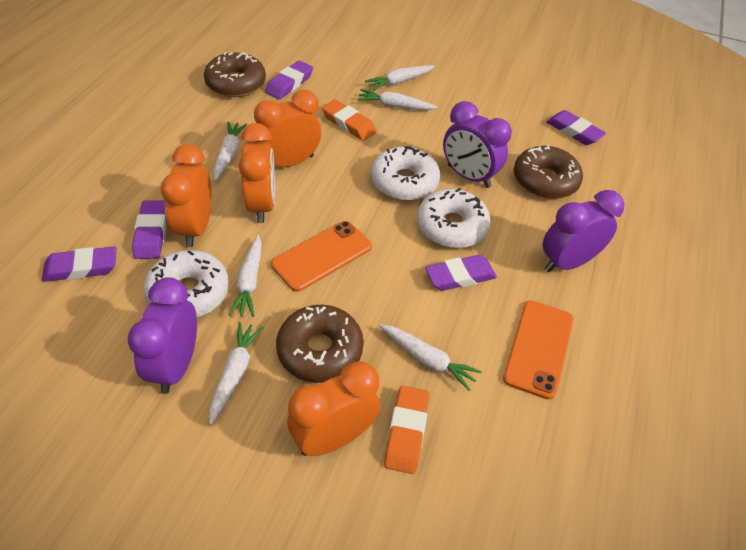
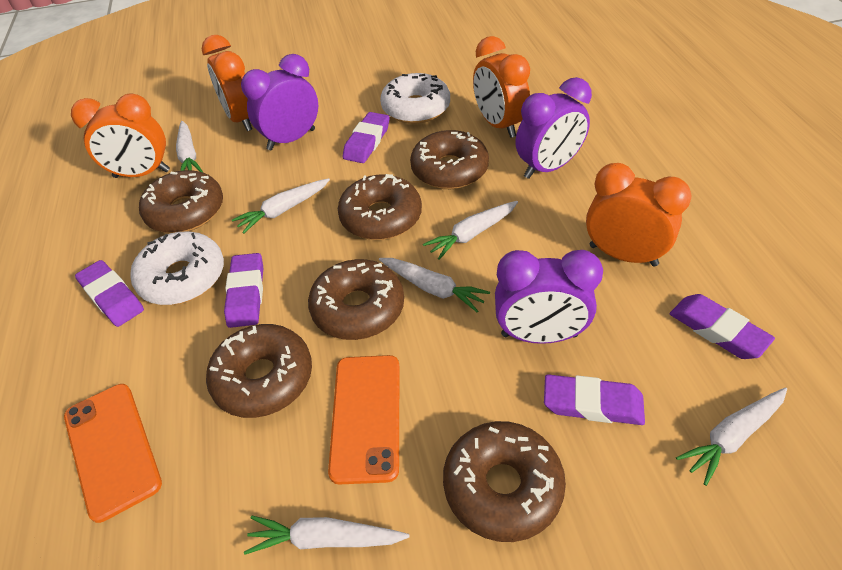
brown donut: 3 -> 6
orange eraser: 2 -> 0
white donut: 3 -> 2

